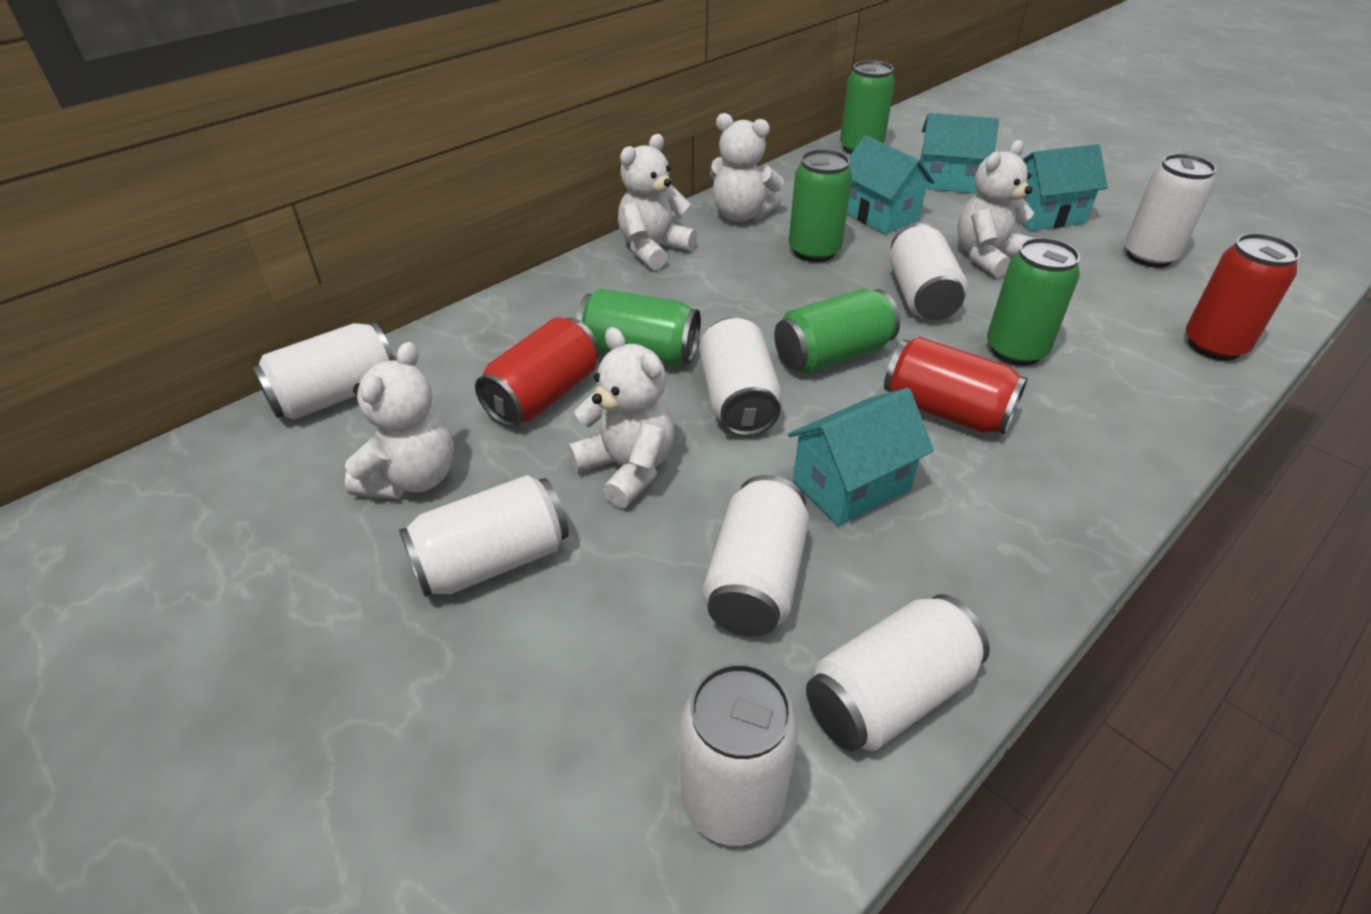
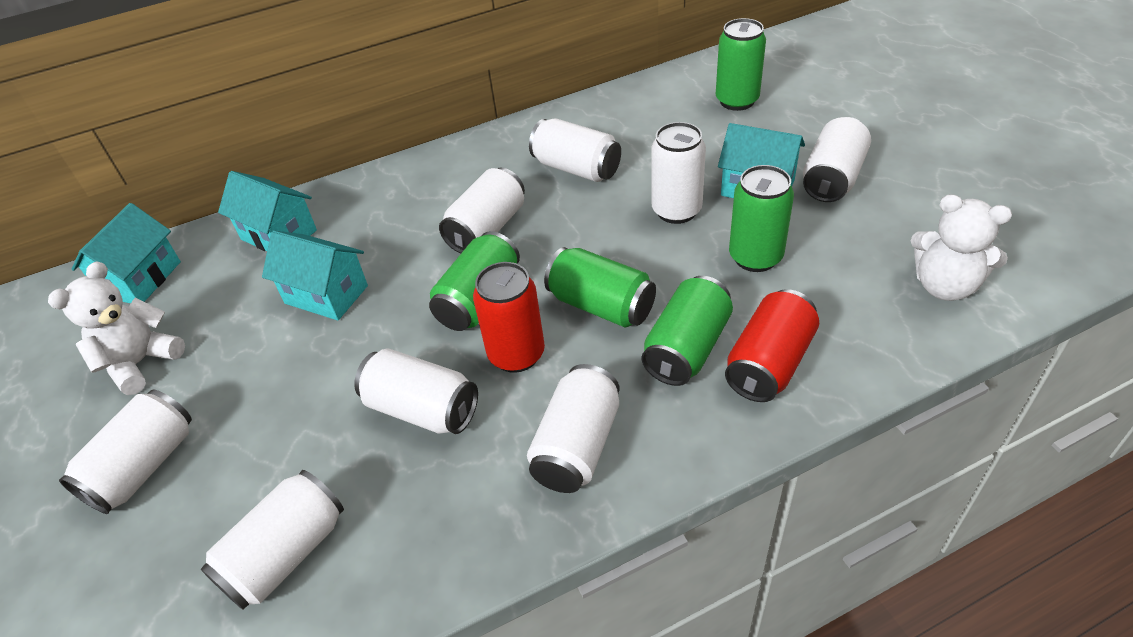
red can: 3 -> 2
white teddy bear: 5 -> 2

